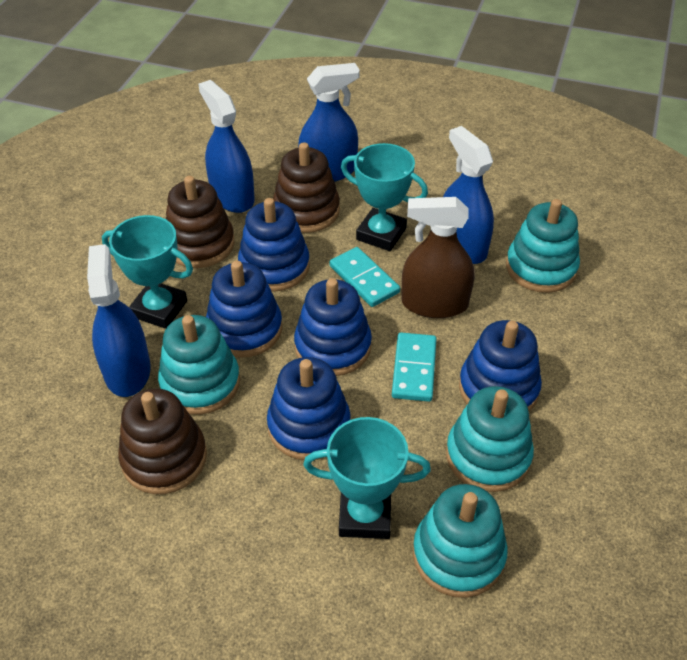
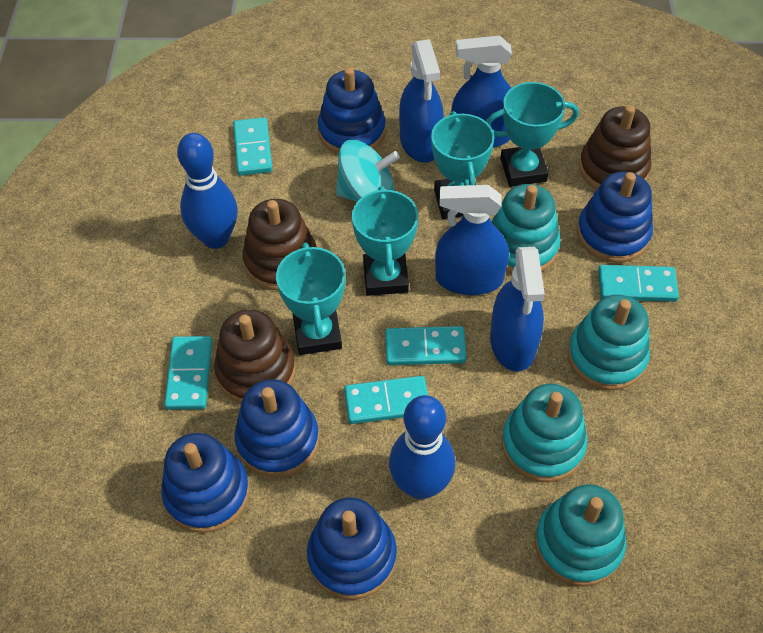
blue bowling pin: 0 -> 2
brown spray bottle: 1 -> 0
turquoise domino: 2 -> 5
turquoise spinning top: 0 -> 1
turquoise trophy: 3 -> 4

